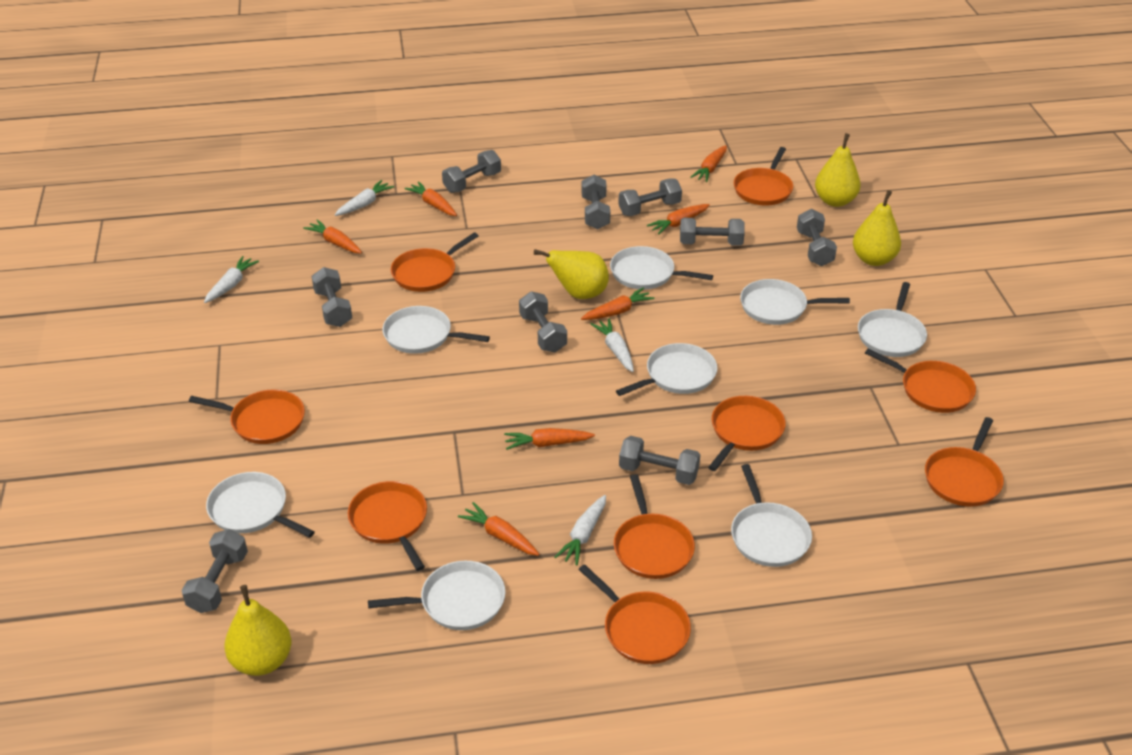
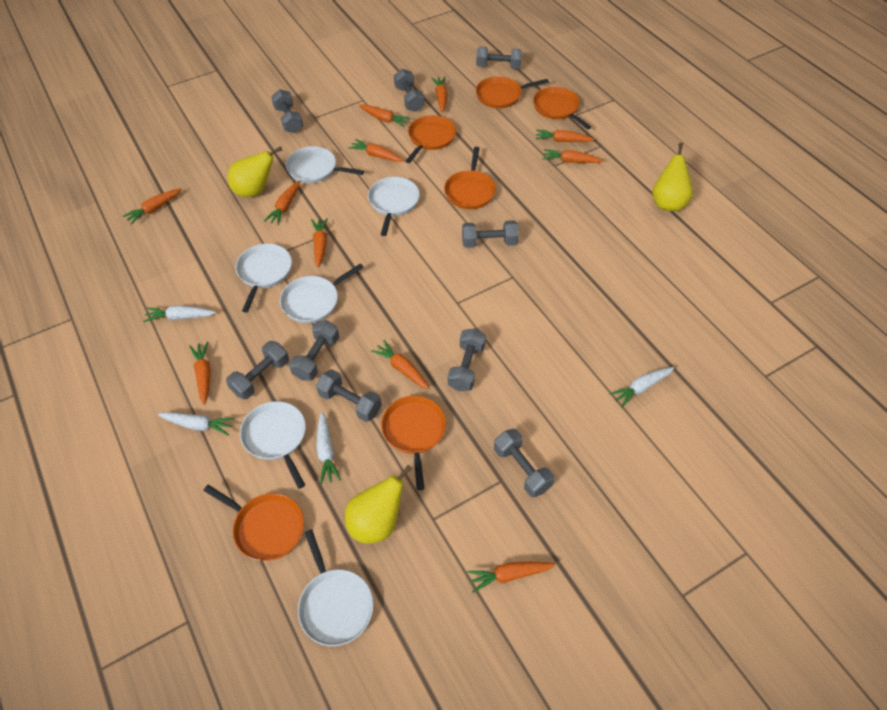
orange carrot: 7 -> 11
orange pan: 9 -> 6
white pan: 8 -> 6
yellow pear: 4 -> 3

